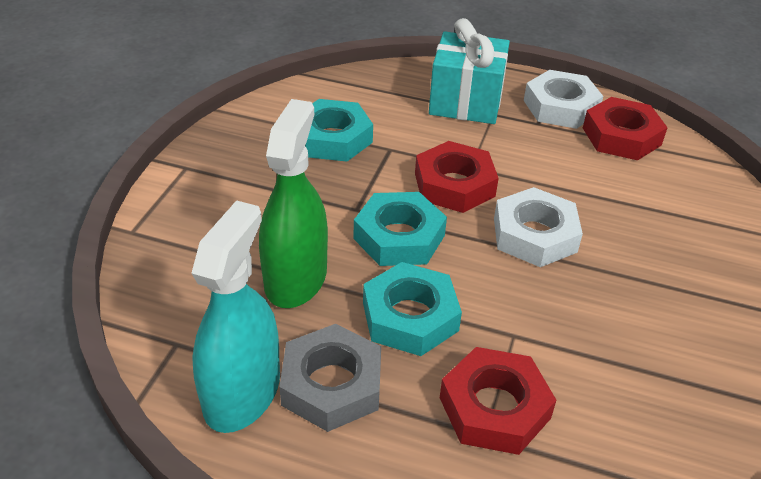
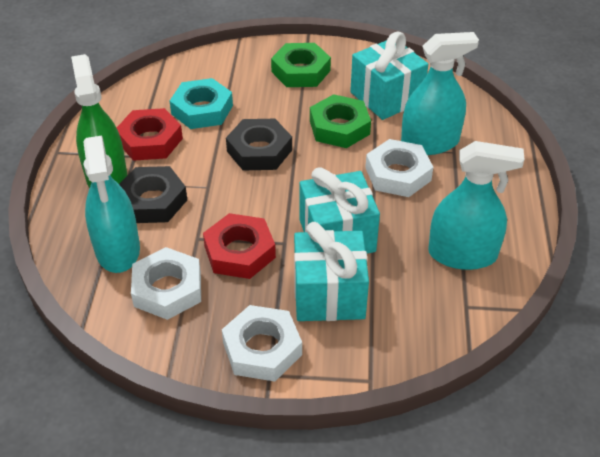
black nut: 0 -> 2
green nut: 0 -> 2
grey nut: 1 -> 0
red nut: 3 -> 2
turquoise gift: 1 -> 3
turquoise nut: 3 -> 1
turquoise spray bottle: 1 -> 3
white nut: 2 -> 3

